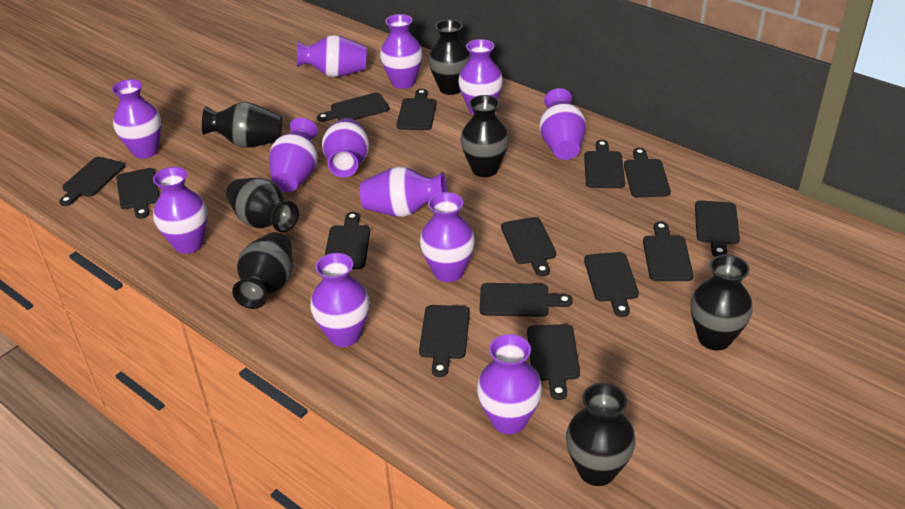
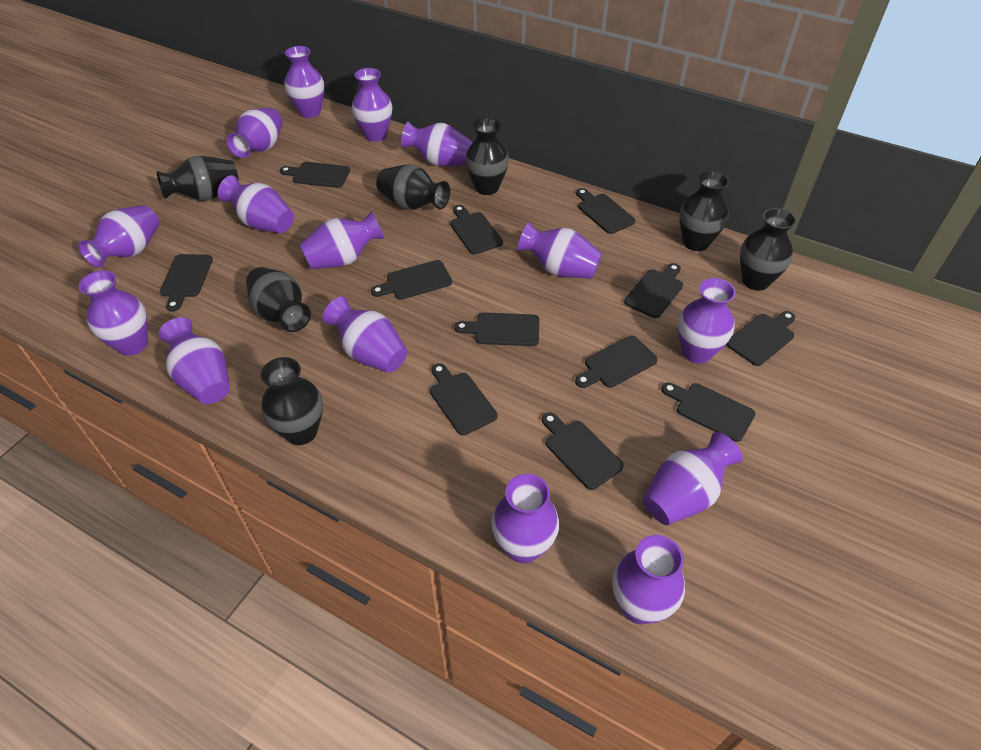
black cutting board: 14 -> 12
purple vase: 12 -> 15

